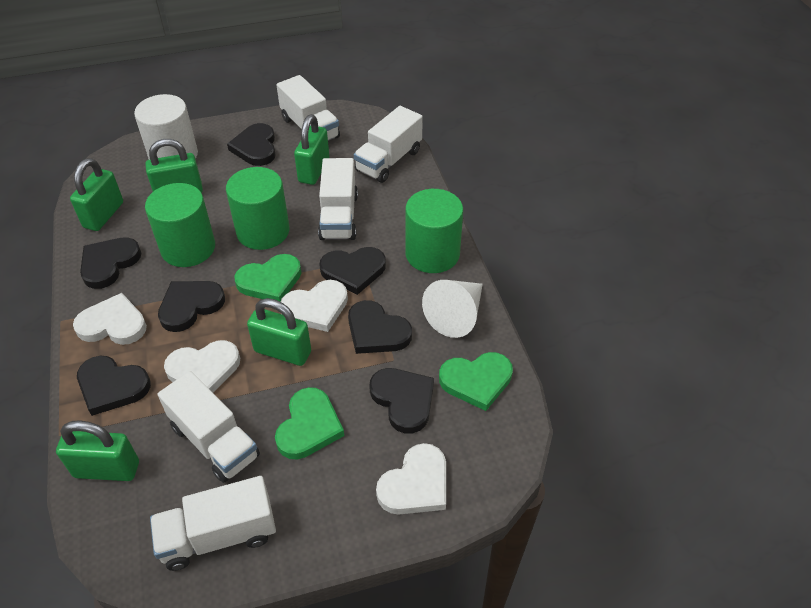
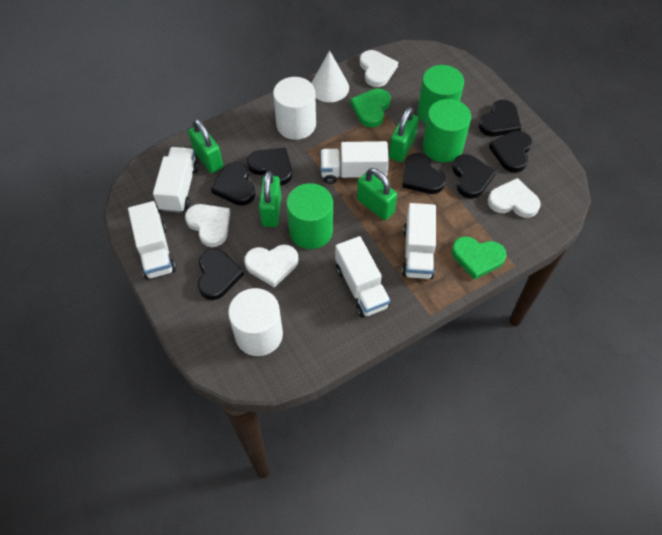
green heart: 3 -> 2
green padlock: 5 -> 4
white cylinder: 1 -> 2

